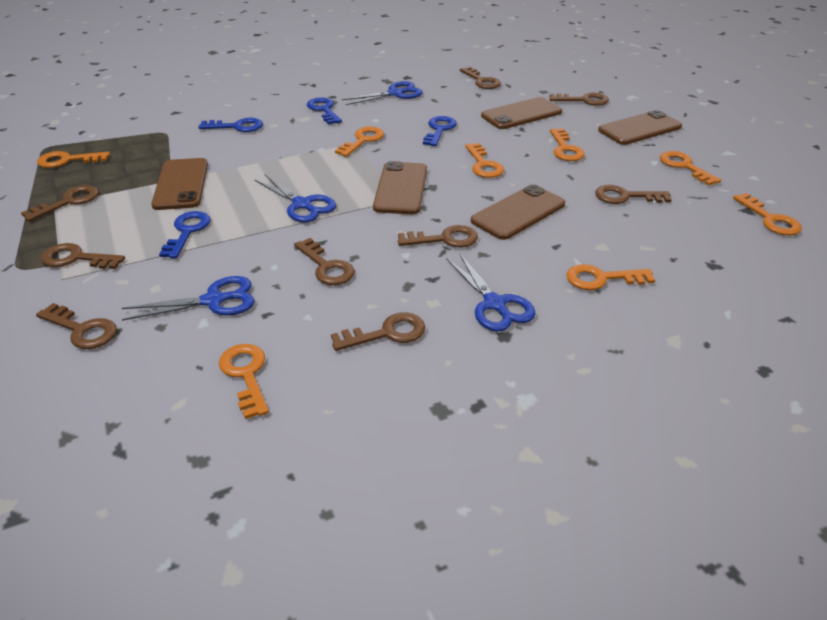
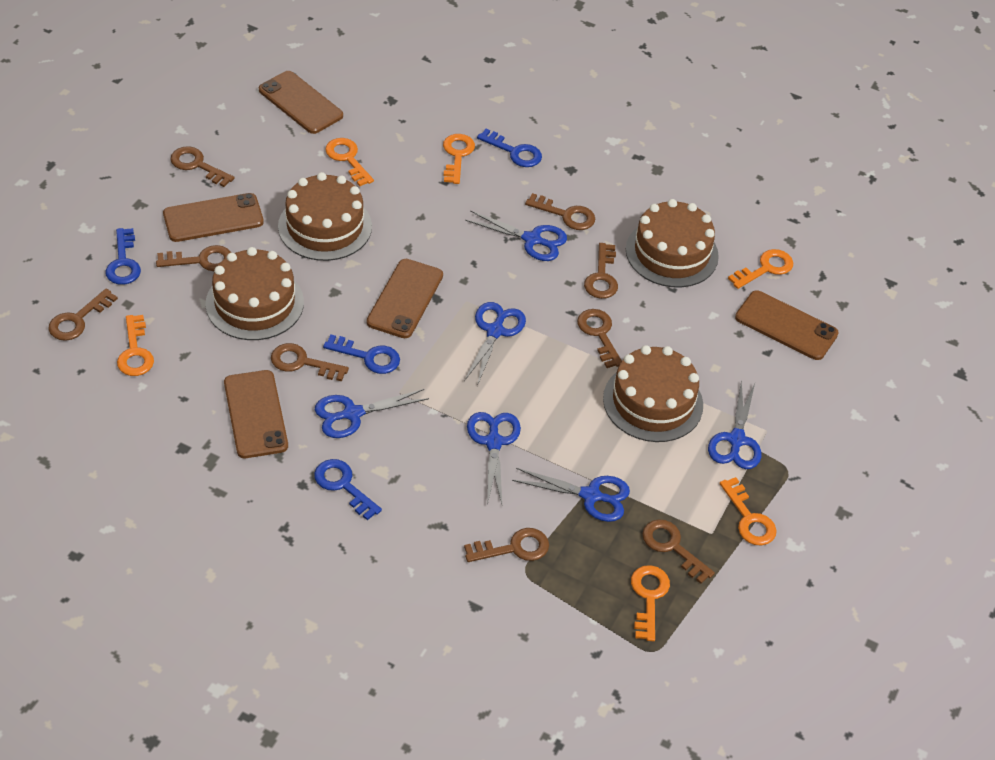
blue scissors: 4 -> 6
brown cake: 0 -> 4
orange key: 8 -> 6

